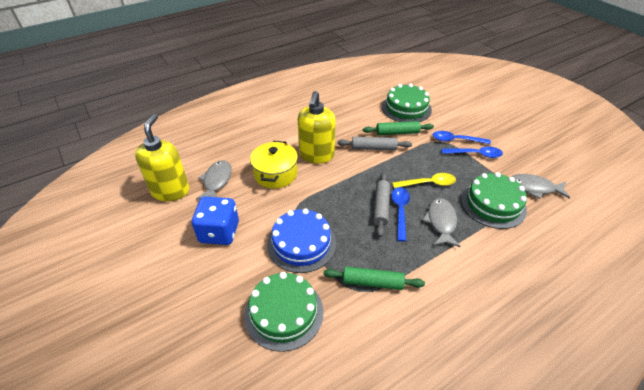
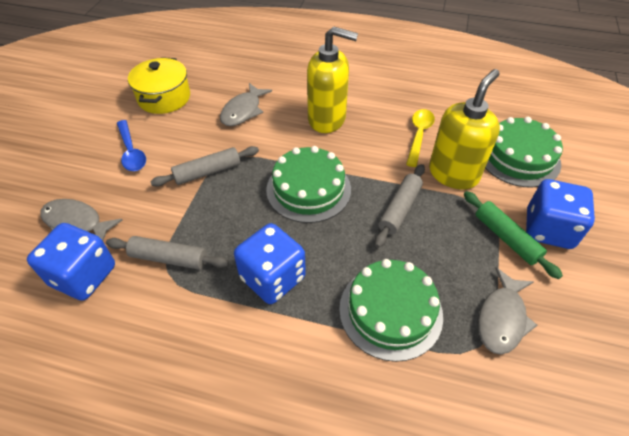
blue cake: 1 -> 0
blue dice: 1 -> 3
blue spoon: 3 -> 1
green rolling pin: 2 -> 1
grey rolling pin: 2 -> 3

